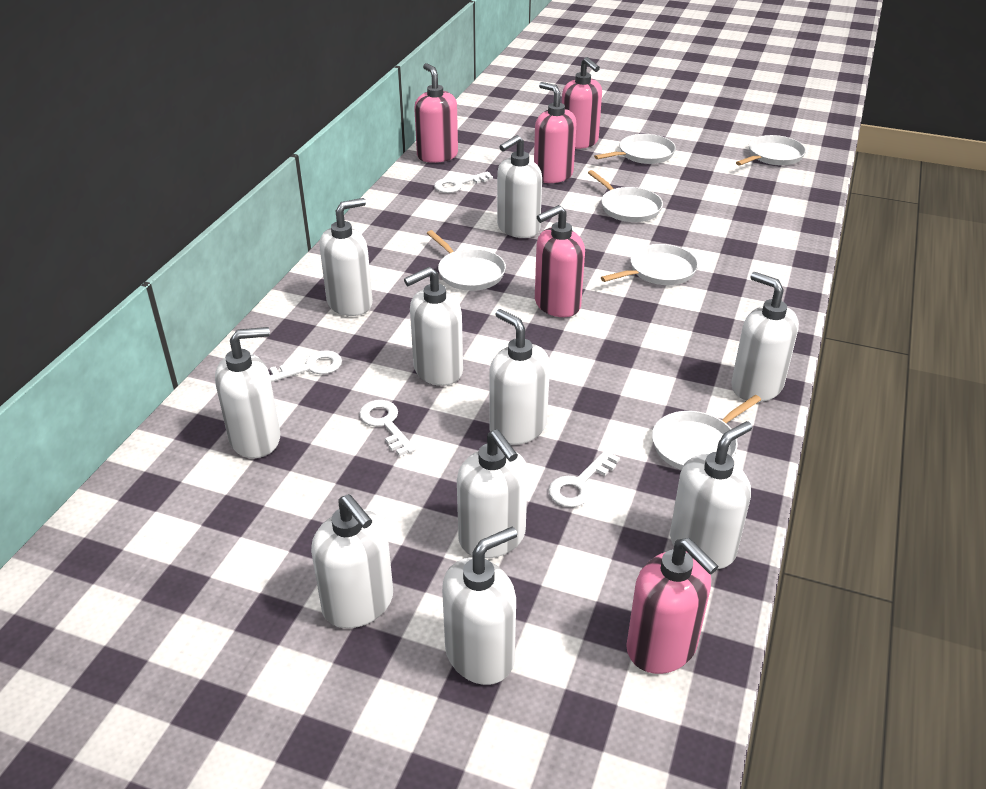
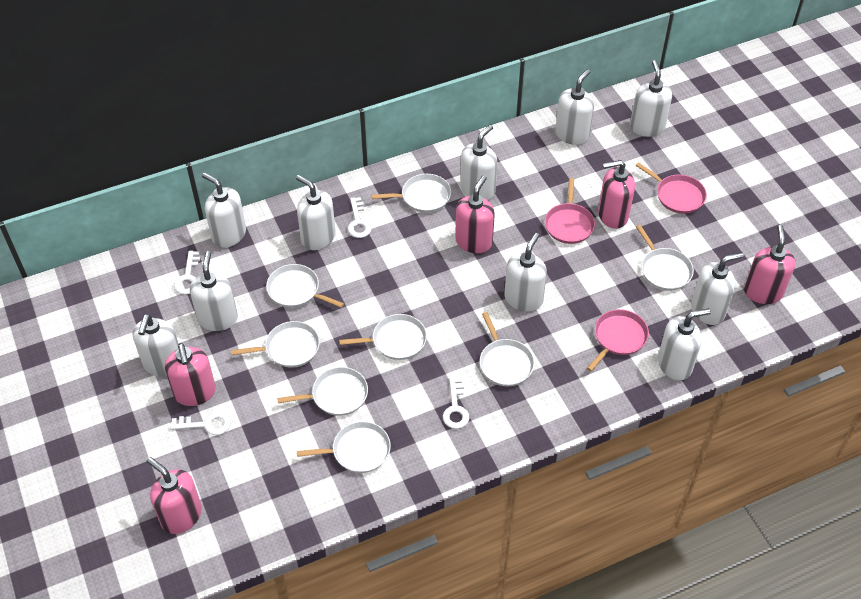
pink pan: 0 -> 3
white pan: 6 -> 8

